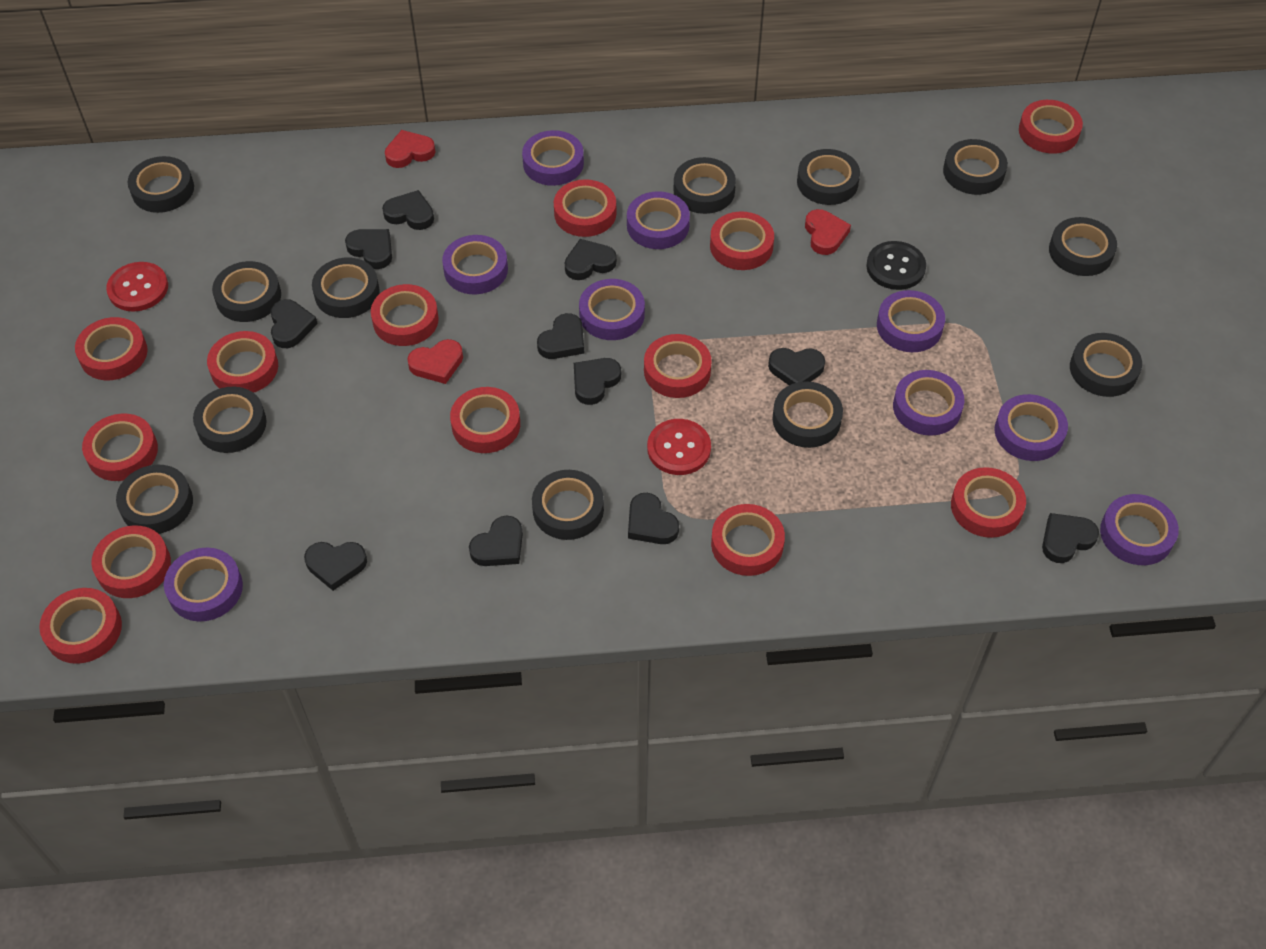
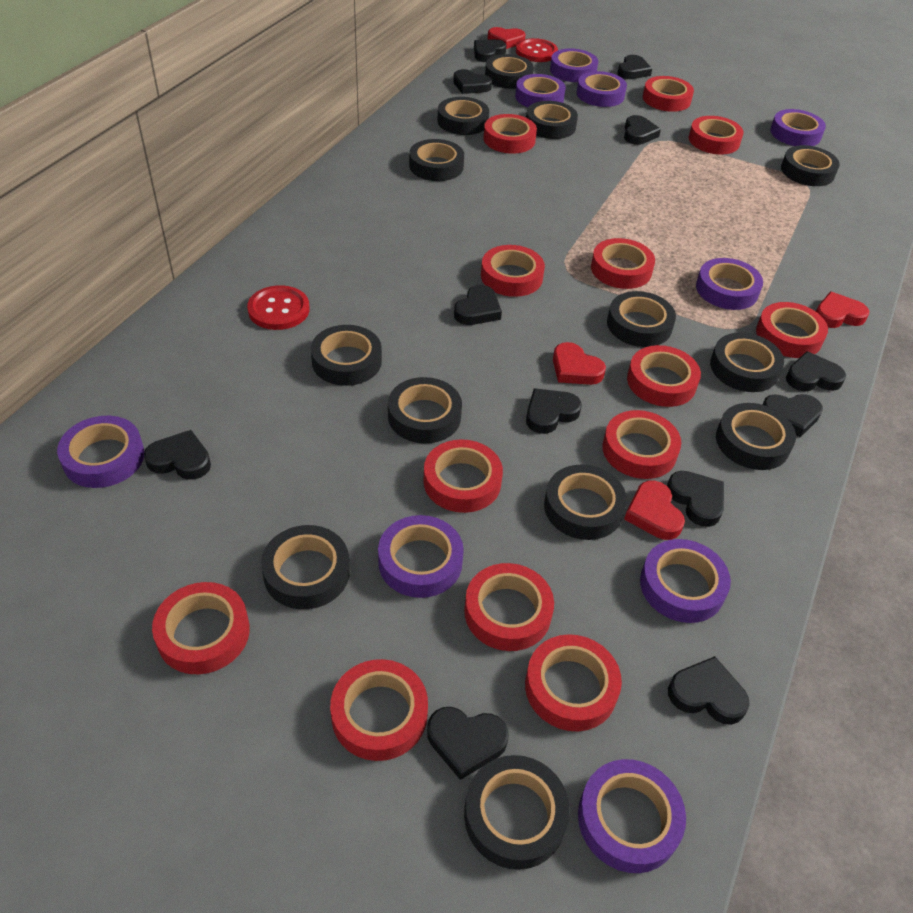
black button: 1 -> 0
black heart: 11 -> 12
black tape: 12 -> 13
red heart: 3 -> 4

